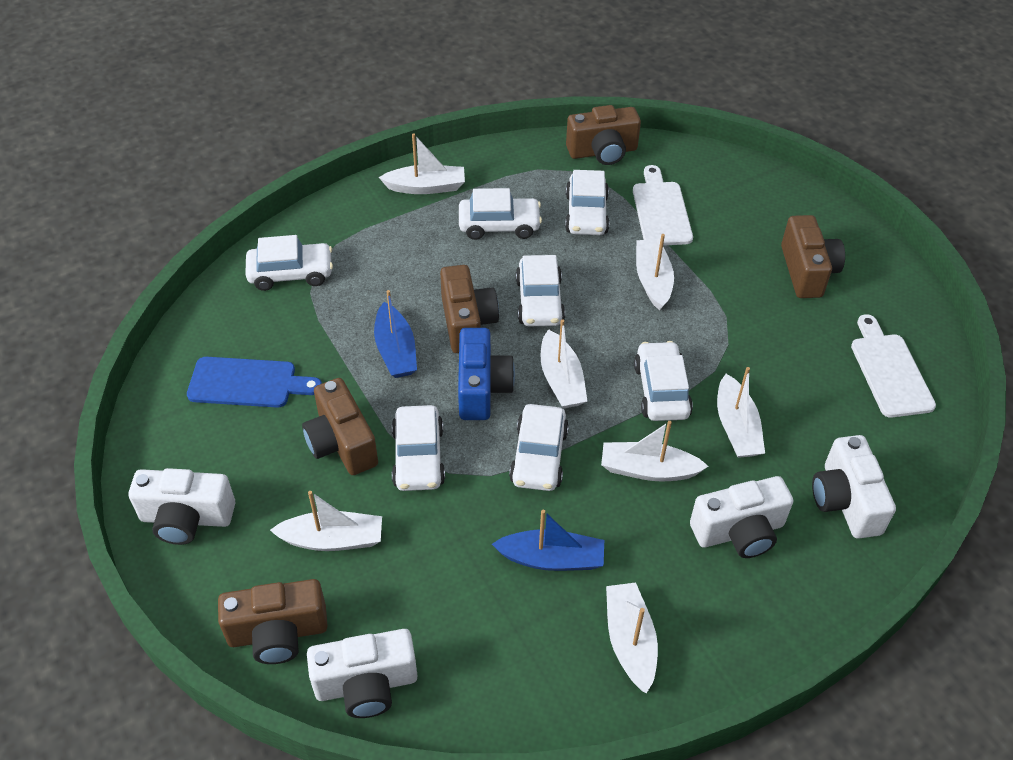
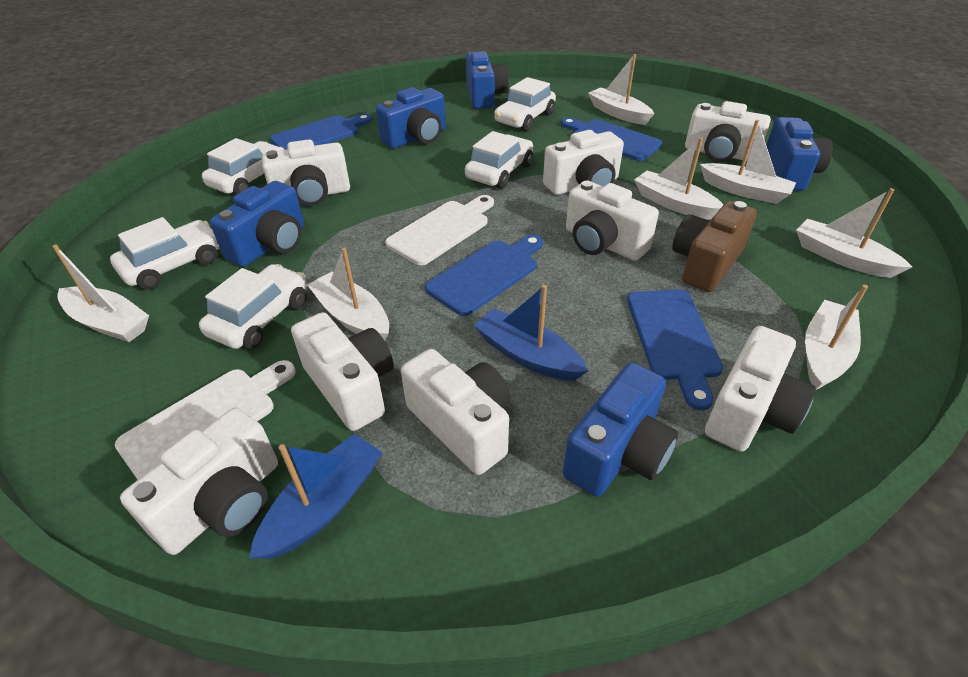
blue camera: 1 -> 5
blue cutting board: 1 -> 4
brown camera: 5 -> 1
white camera: 4 -> 8
white car: 7 -> 5

